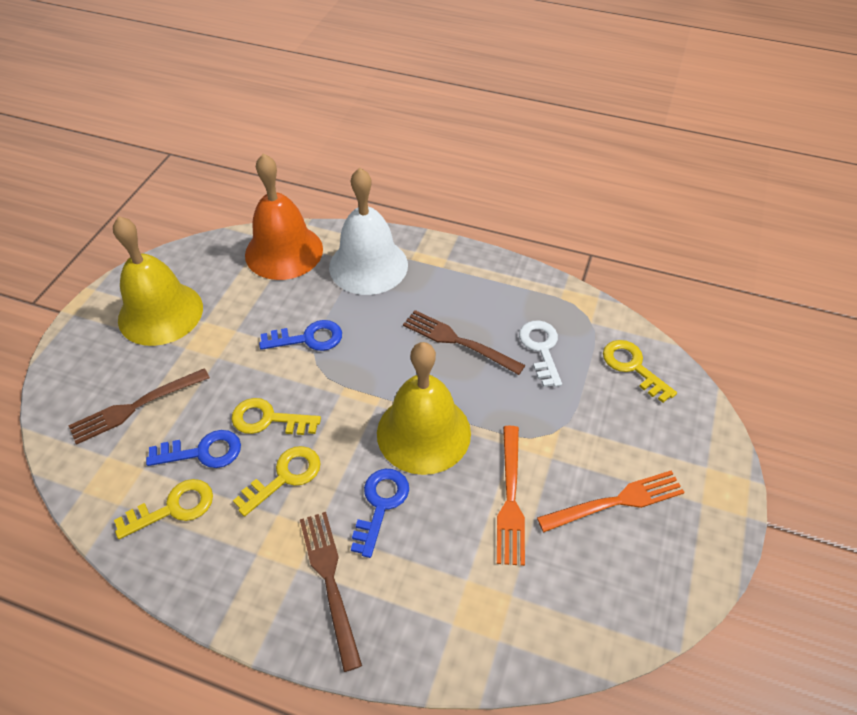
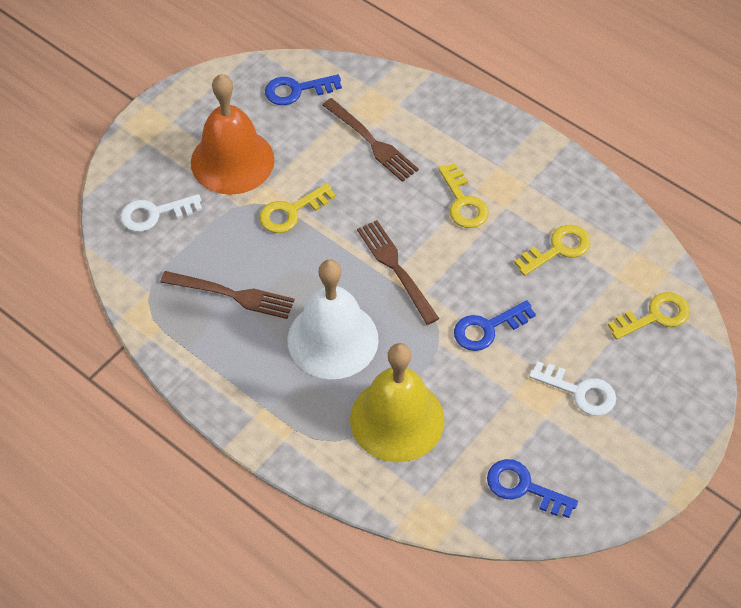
orange fork: 2 -> 0
white key: 1 -> 2
yellow bell: 2 -> 1

